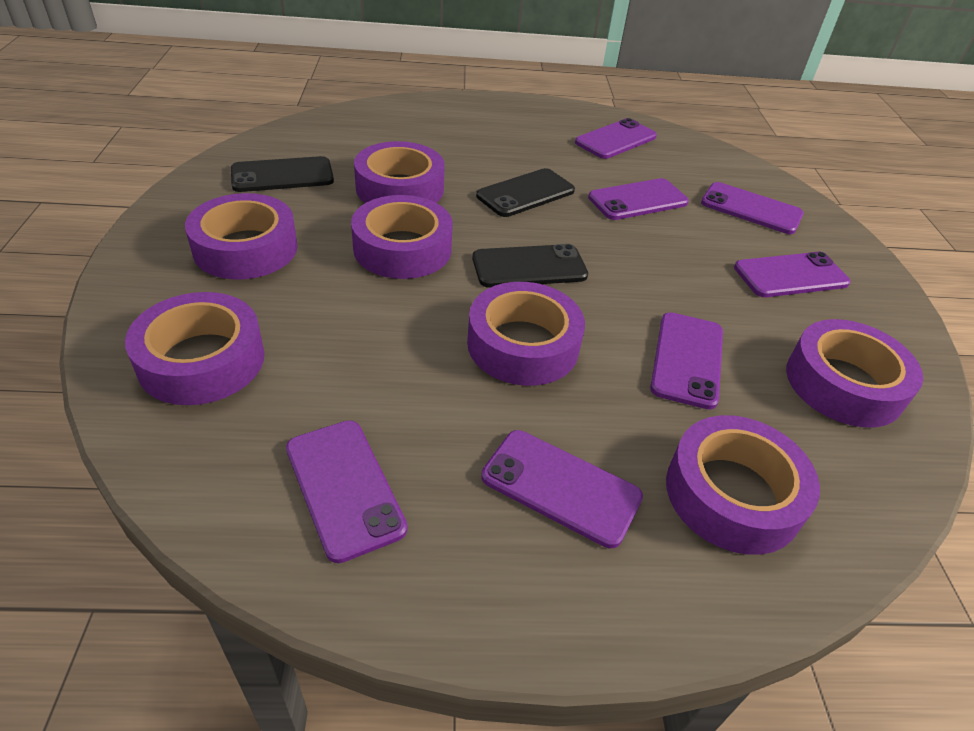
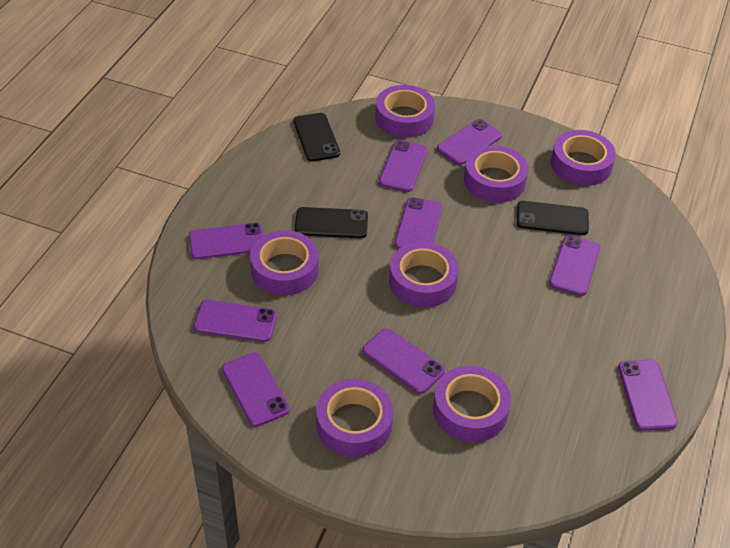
purple phone: 7 -> 9

